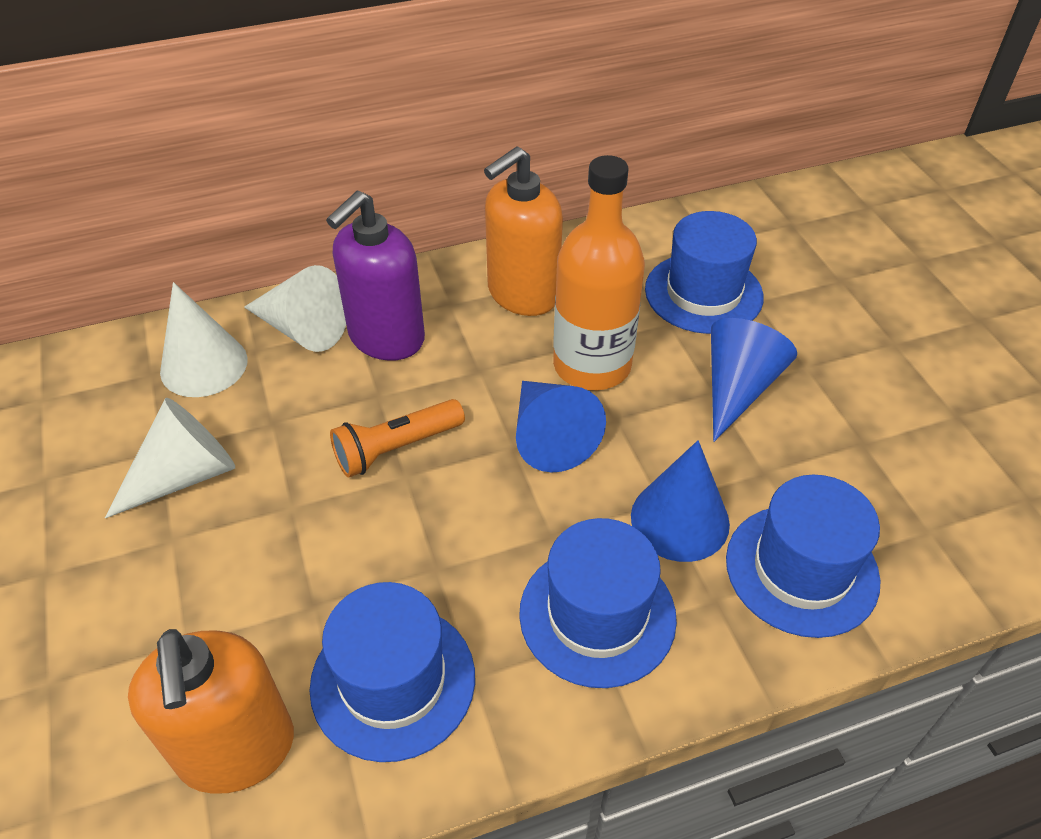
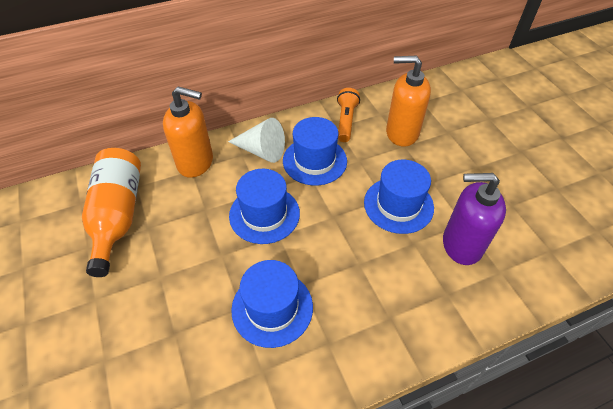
blue cone: 3 -> 0
white cone: 3 -> 1

